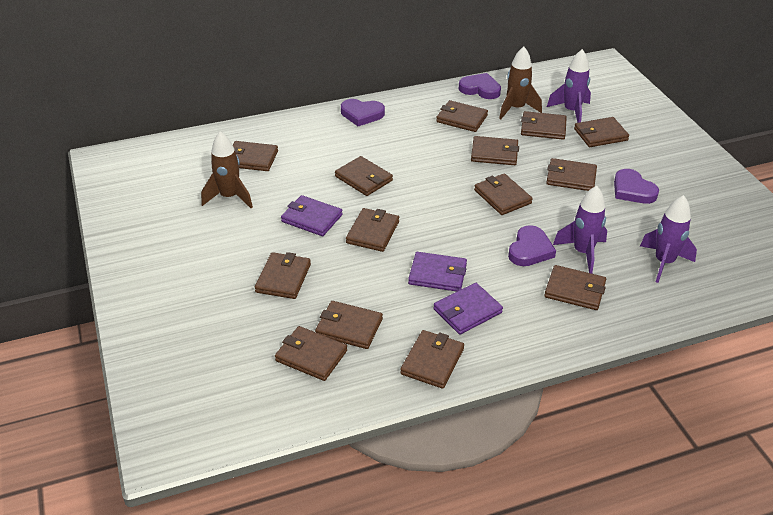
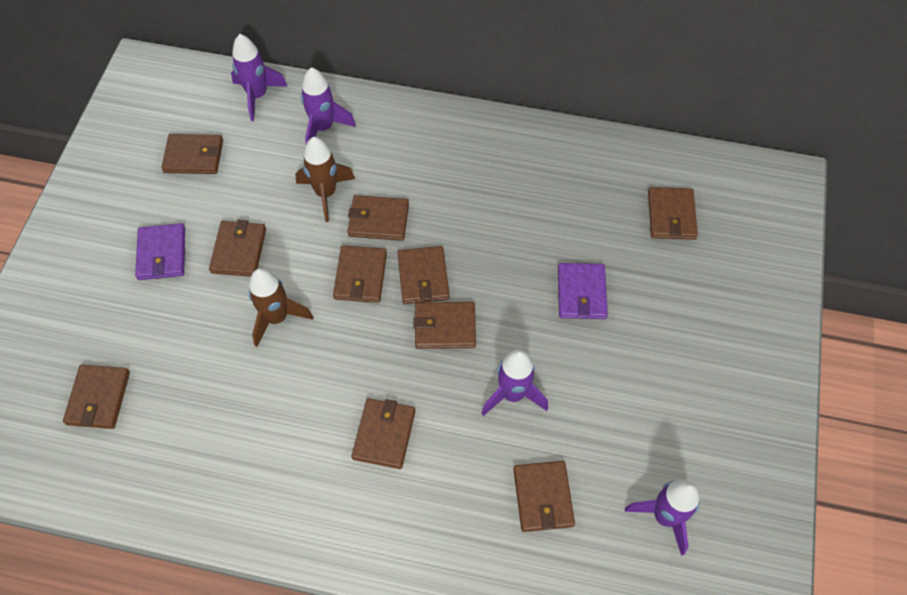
brown wallet: 14 -> 10
purple heart: 4 -> 0
purple rocket: 3 -> 4
purple wallet: 3 -> 2

